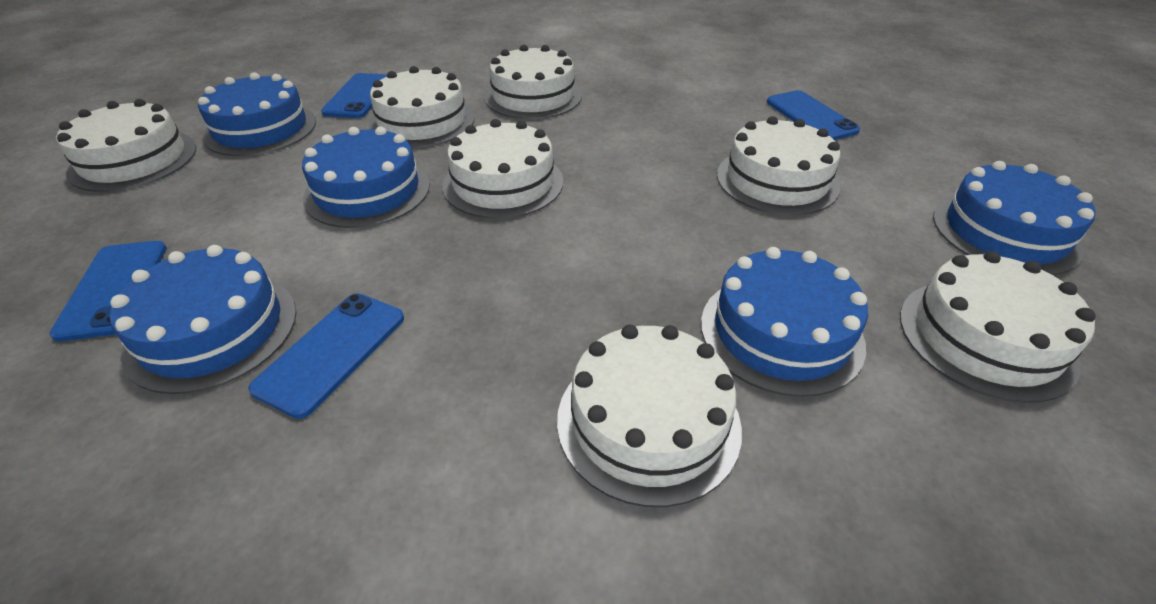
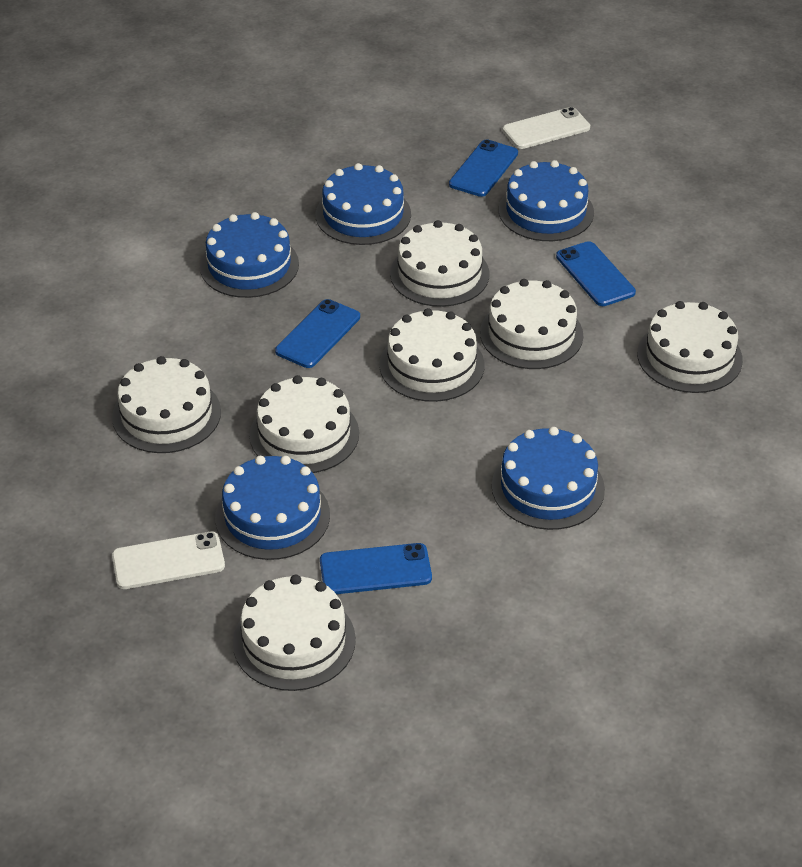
white phone: 0 -> 2

